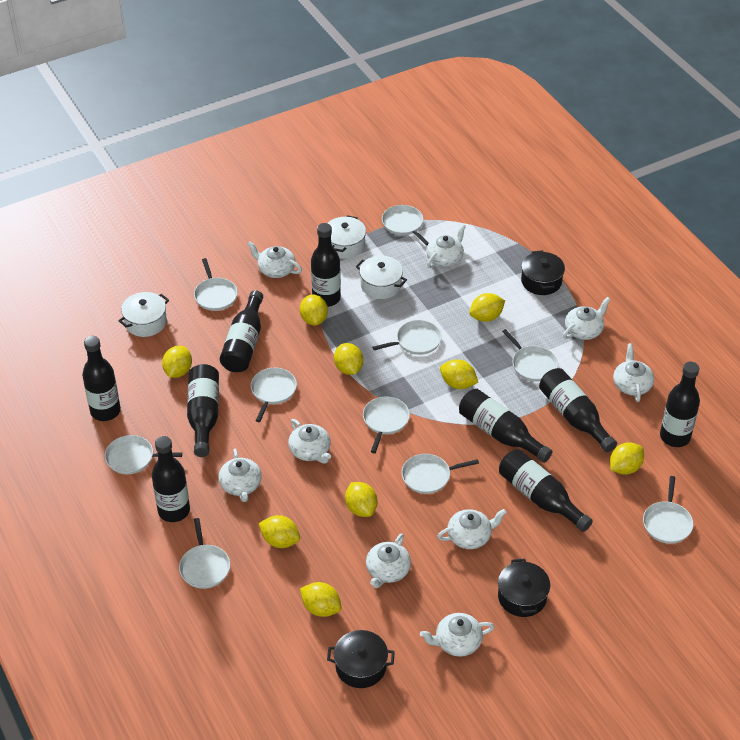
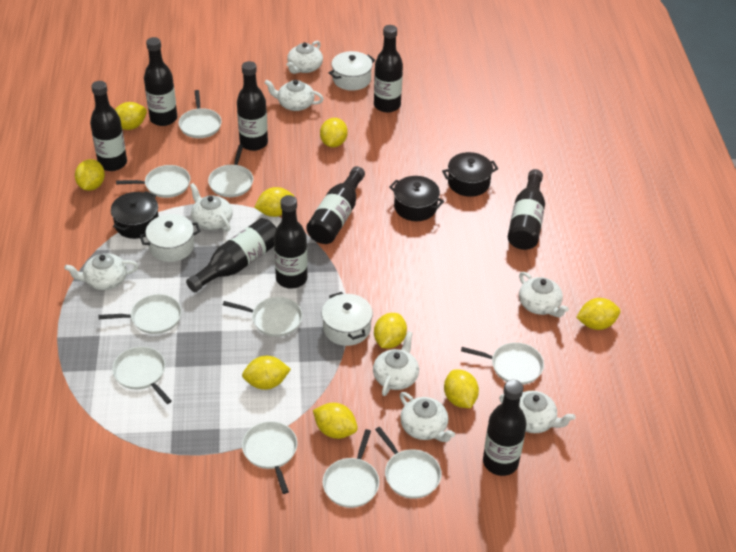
white teapot: 9 -> 8

